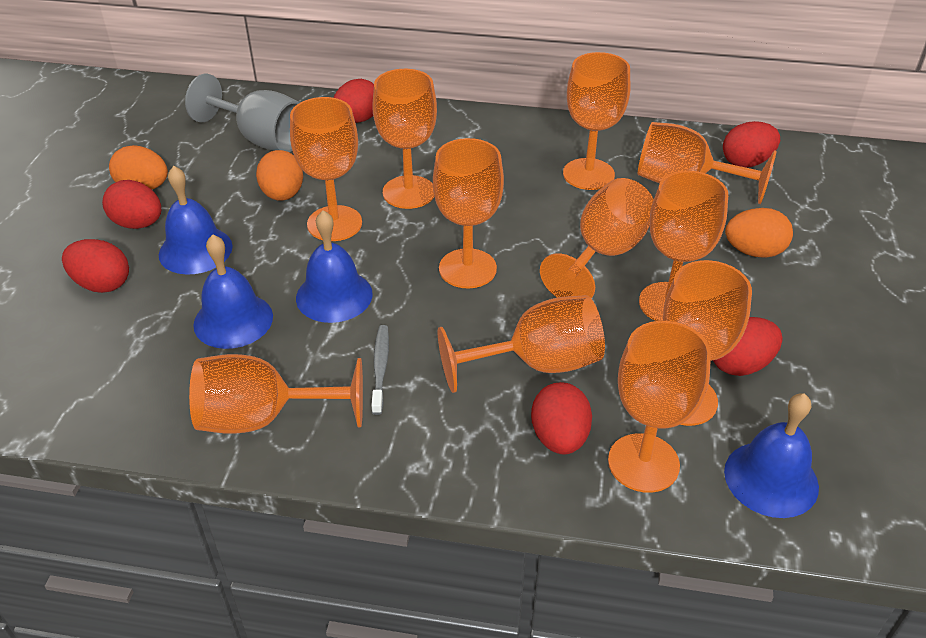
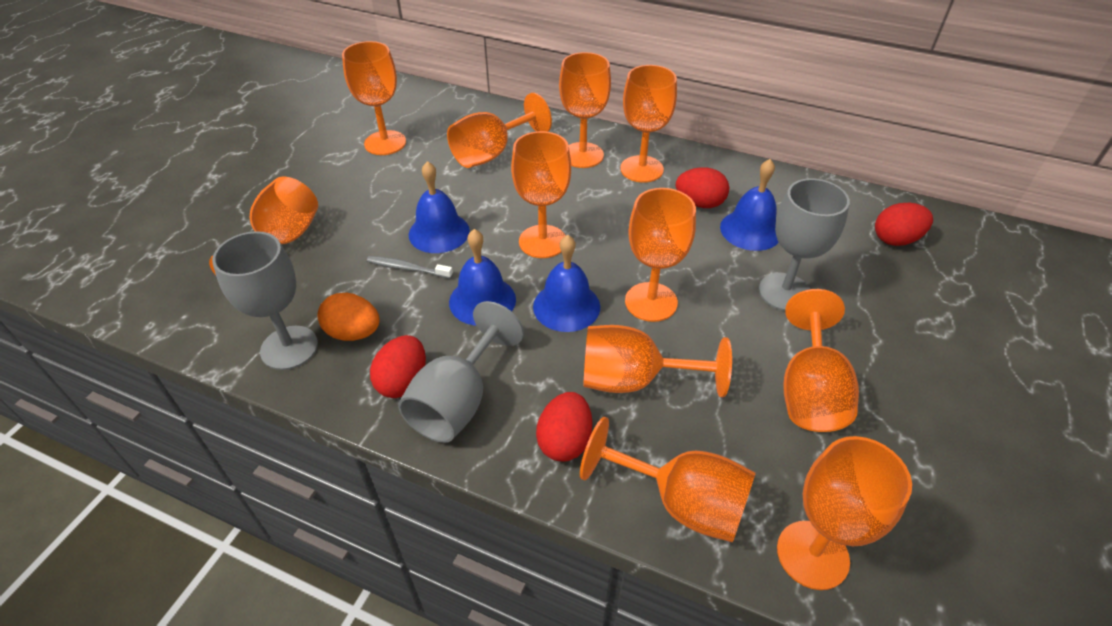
grey goblet: 1 -> 3
orange egg: 3 -> 1
red egg: 6 -> 4

